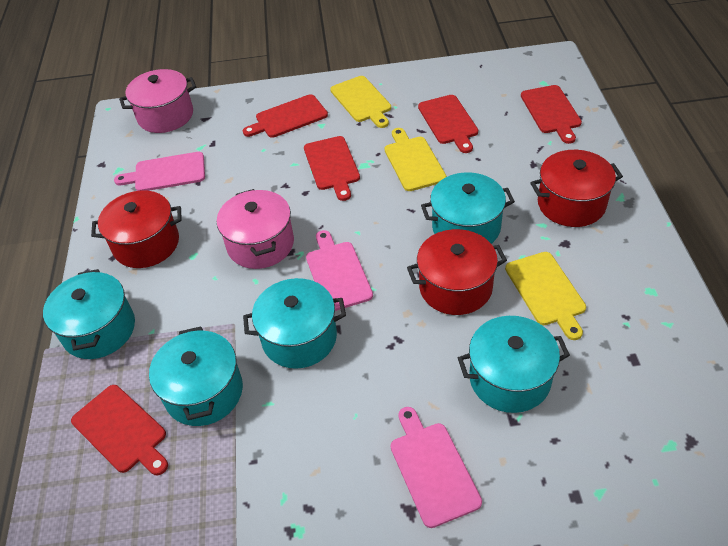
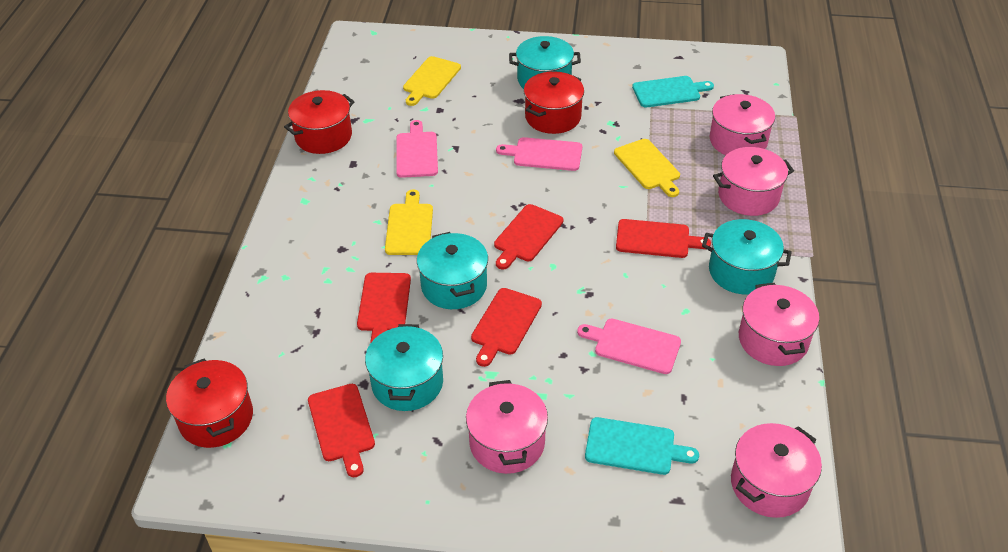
pink pot: 2 -> 5
turquoise cutting board: 0 -> 2
turquoise pot: 5 -> 4

